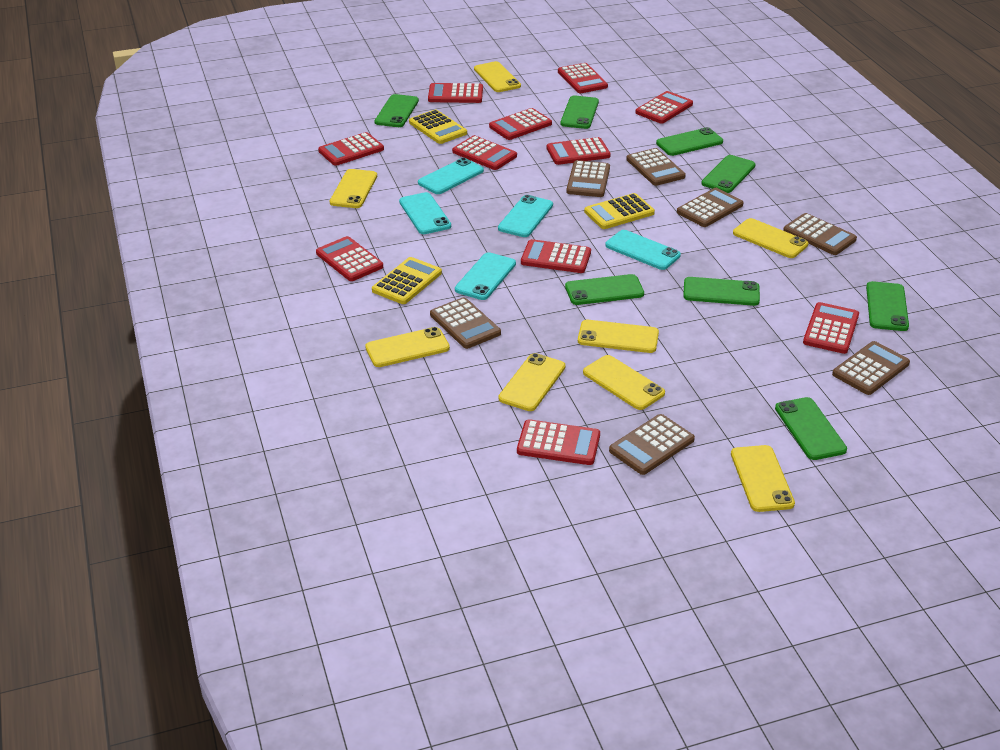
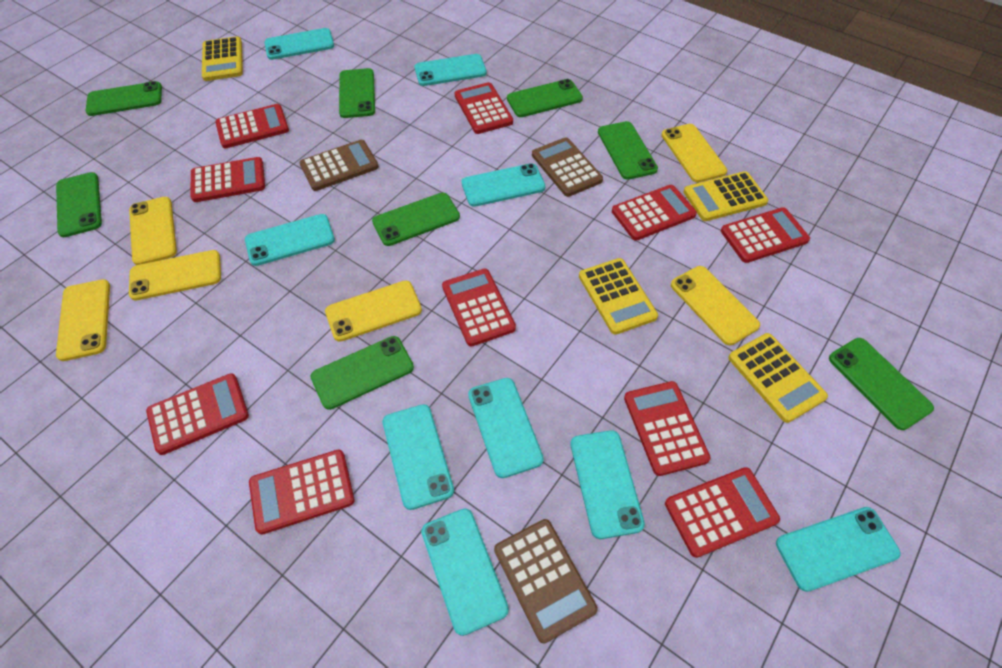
brown calculator: 7 -> 3
red calculator: 11 -> 10
turquoise phone: 5 -> 9
yellow calculator: 3 -> 4
yellow phone: 8 -> 6

